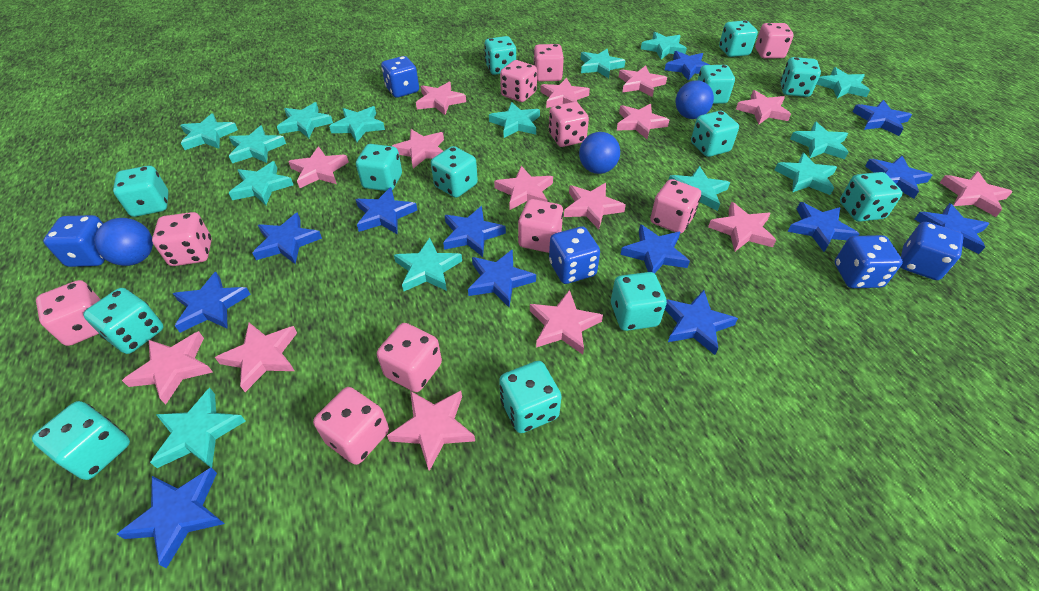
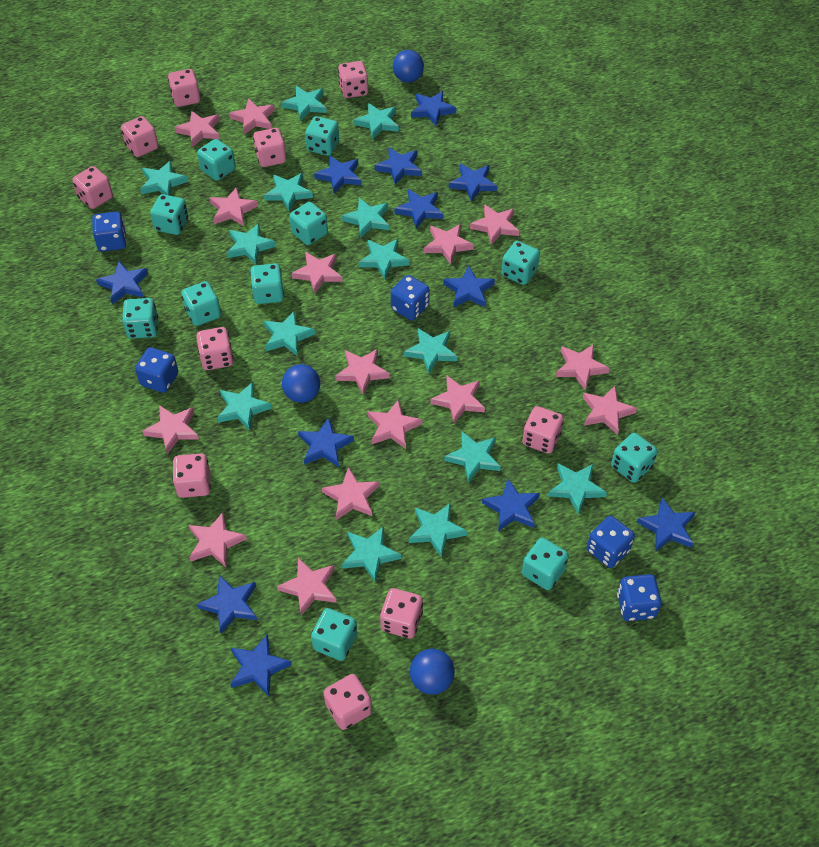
blue star: 13 -> 12
turquoise dice: 13 -> 11

